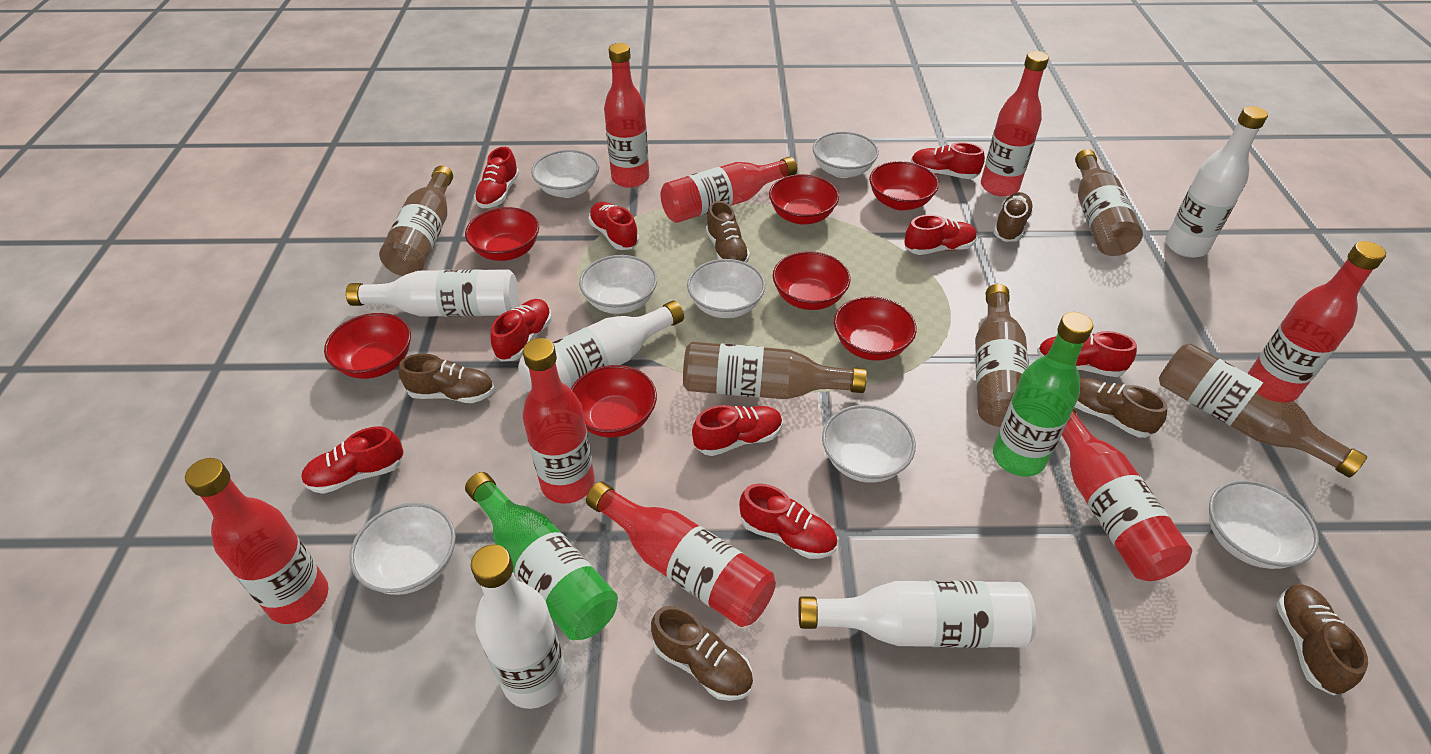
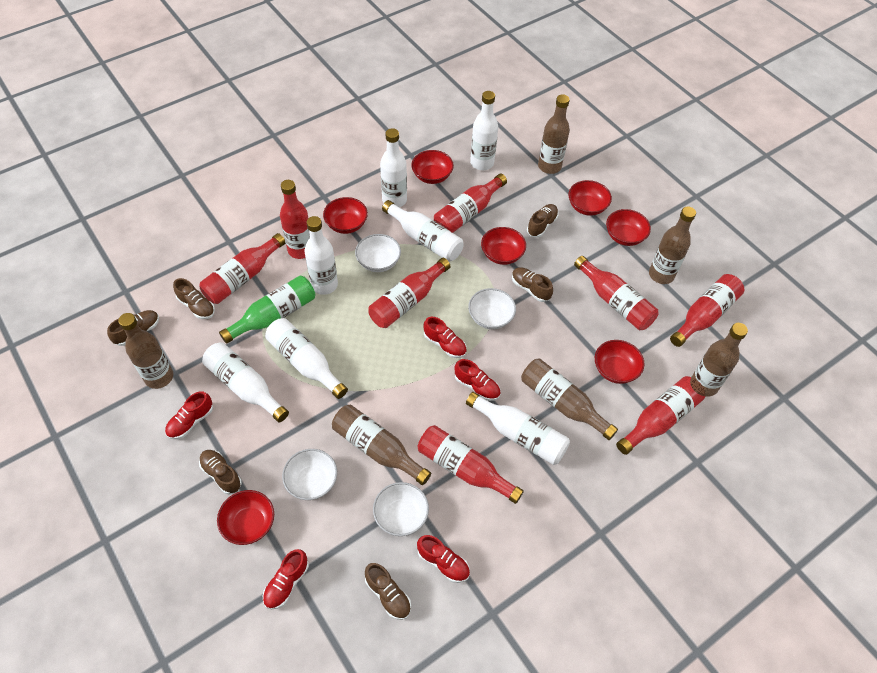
brown bottle: 5 -> 6
green bottle: 2 -> 1
red shoe: 9 -> 5
white bottle: 5 -> 7
white bowl: 7 -> 4

